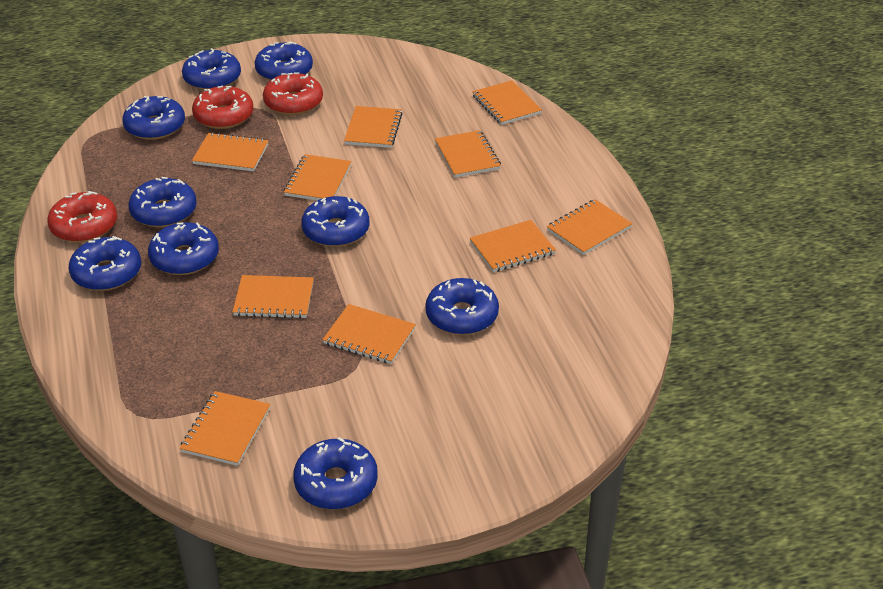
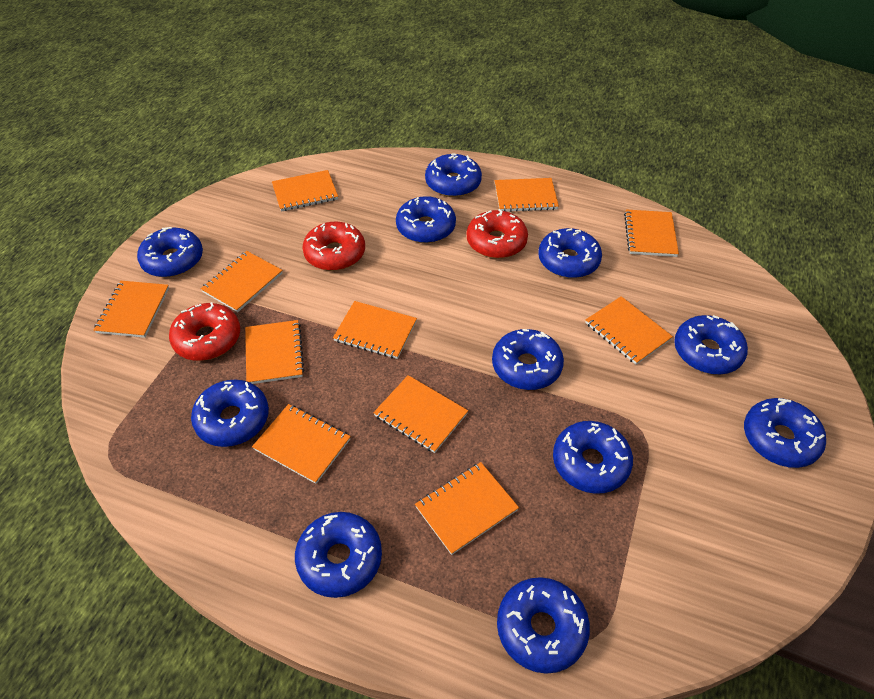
blue donut: 9 -> 11
orange notebook: 10 -> 11

